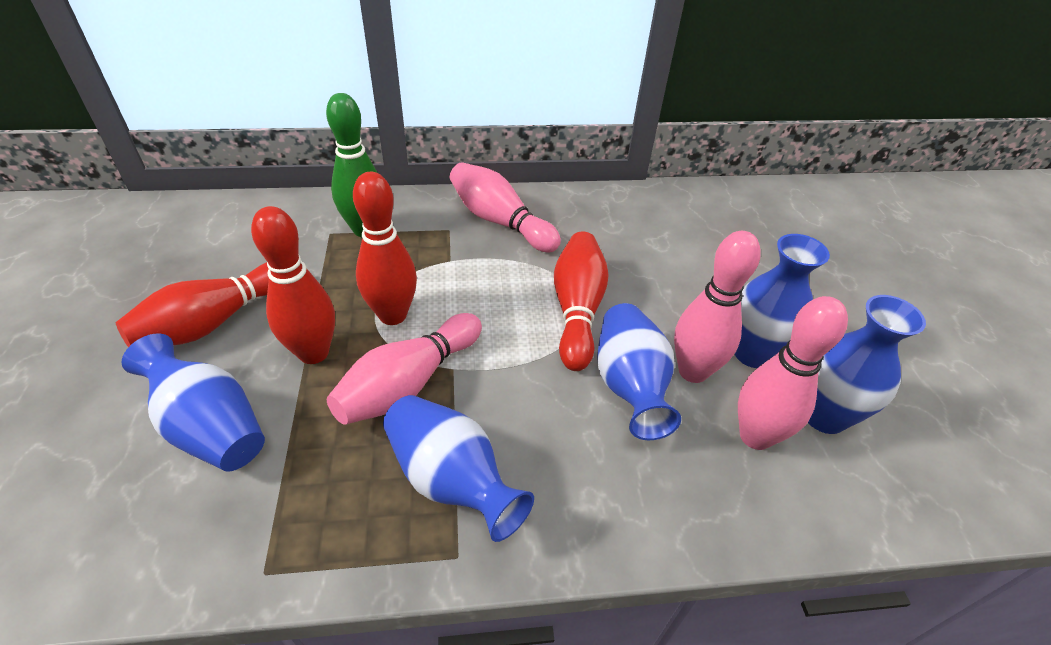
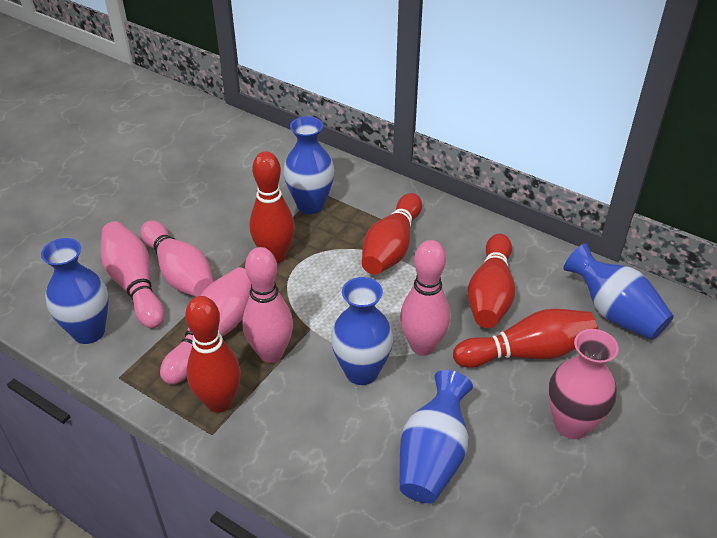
green bowling pin: 1 -> 0
pink bowling pin: 4 -> 5
pink vase: 0 -> 1
red bowling pin: 4 -> 5

